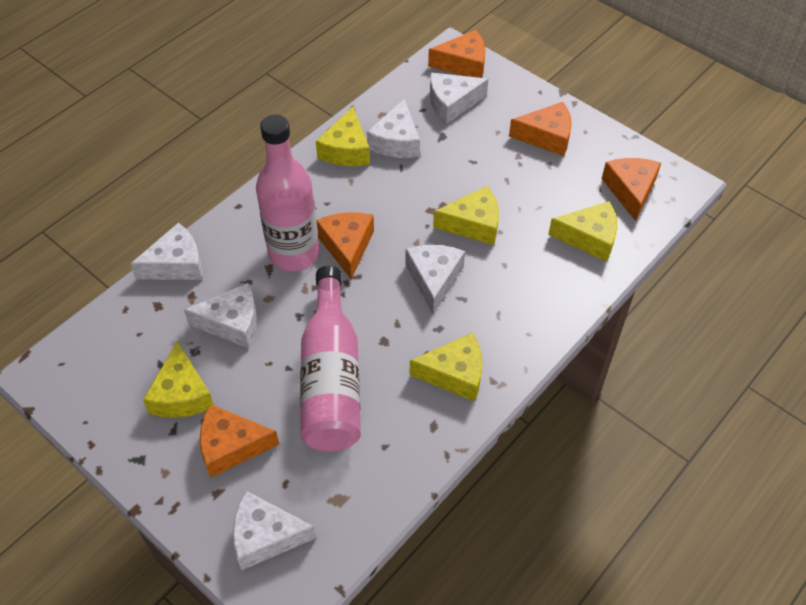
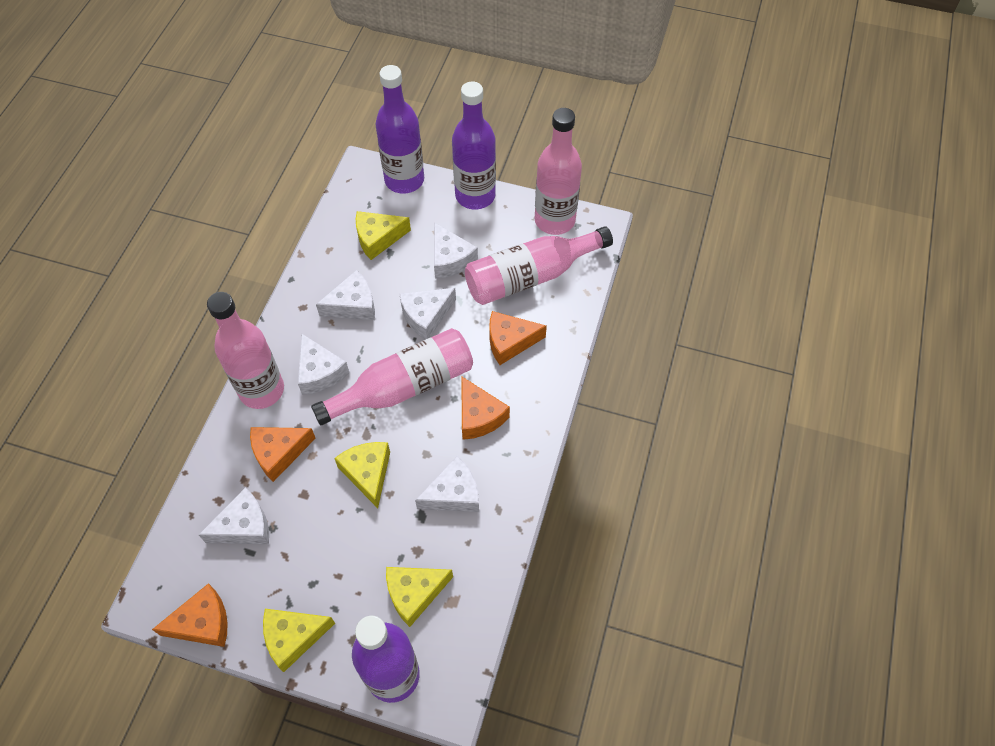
orange cheese: 5 -> 4
pink bottle: 2 -> 4
purple bottle: 0 -> 3
yellow cheese: 5 -> 4

